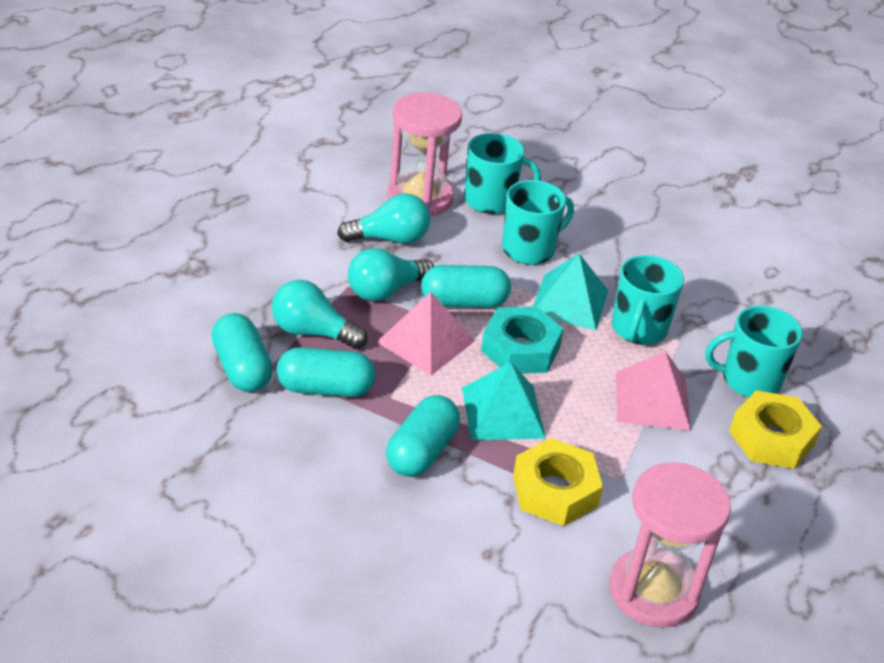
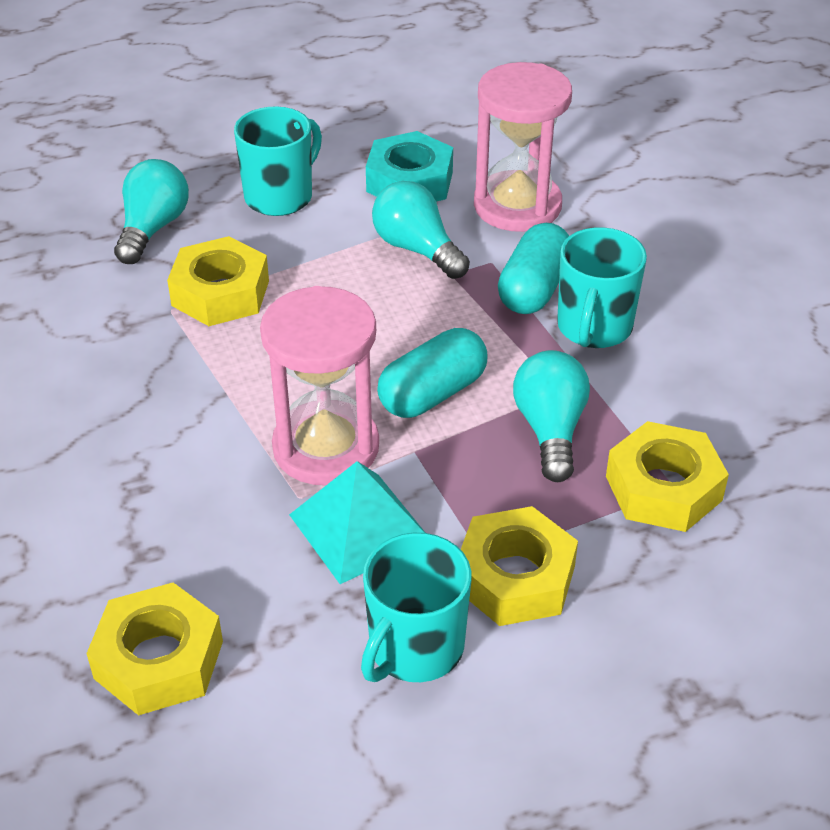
pink pyramid: 2 -> 0
turquoise capsule: 4 -> 2
turquoise mug: 4 -> 3
turquoise pyramid: 2 -> 1
yellow nut: 2 -> 4

